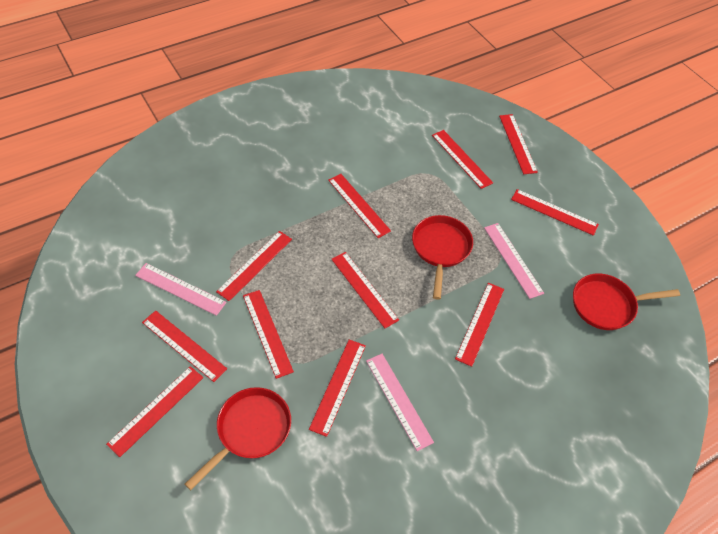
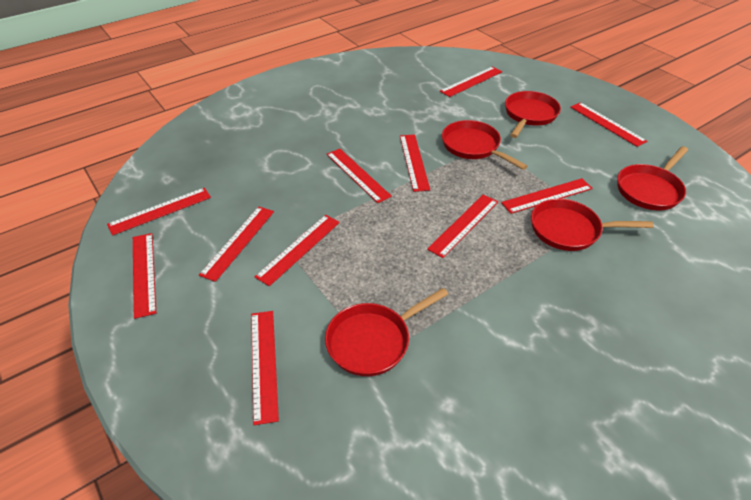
pink ruler: 3 -> 0
red pan: 3 -> 5

